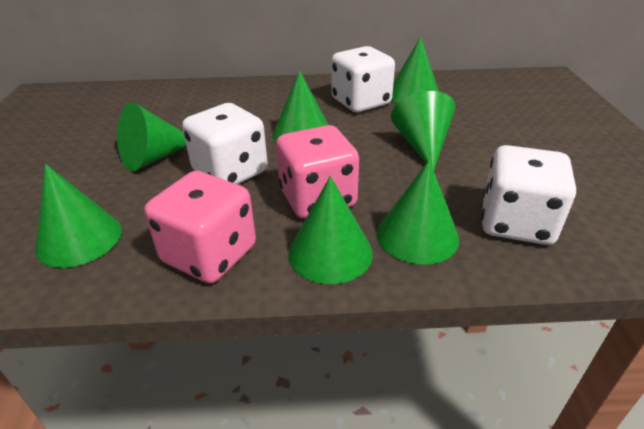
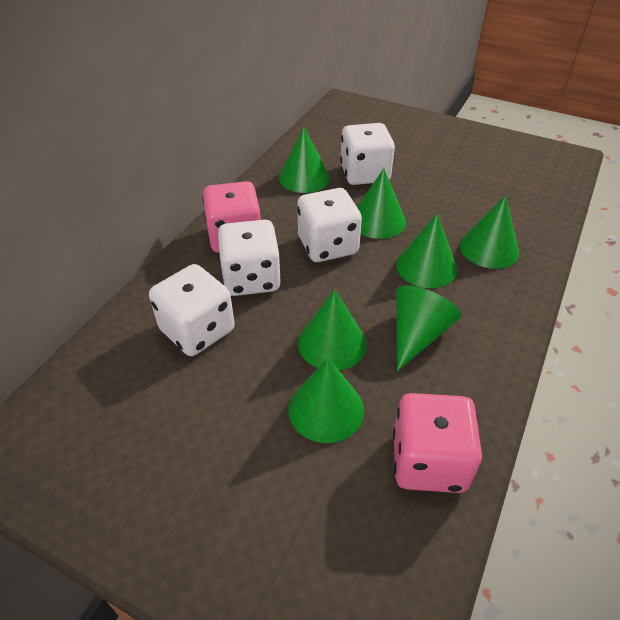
white dice: 3 -> 4

